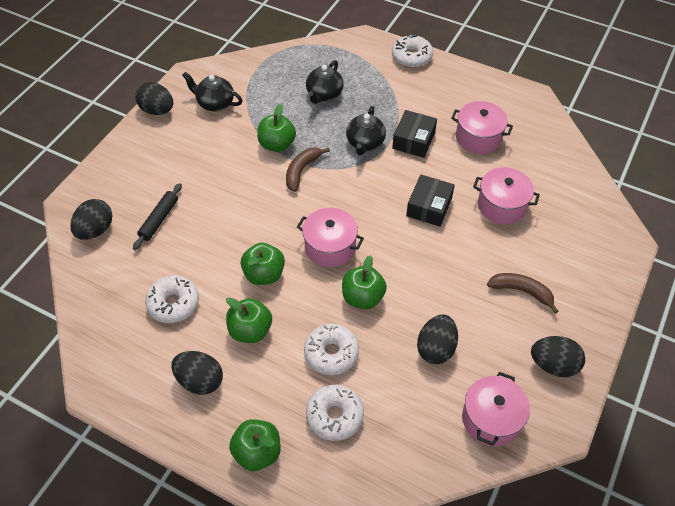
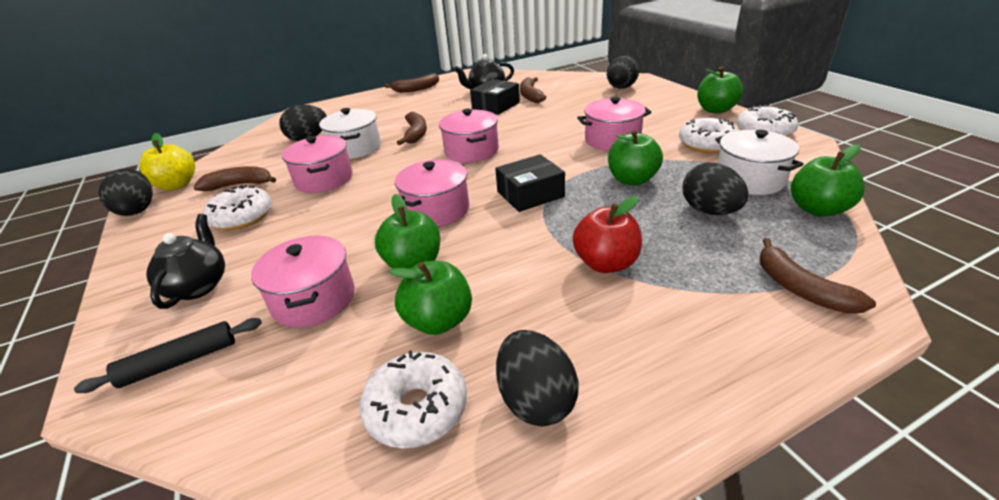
black teapot: 3 -> 2
brown banana: 2 -> 5
pink pot: 4 -> 5
red apple: 0 -> 1
white pot: 0 -> 2
yellow apple: 0 -> 1

